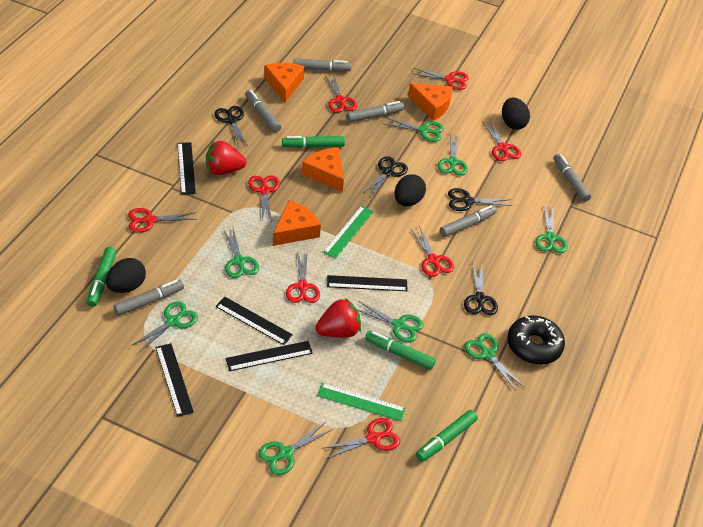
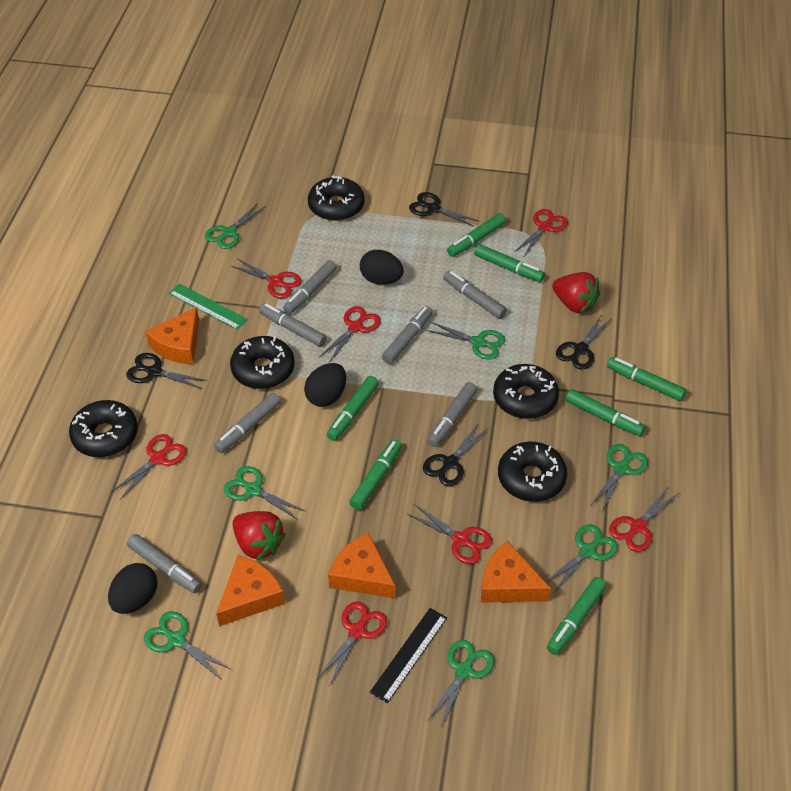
black donut: 1 -> 5
black ruler: 5 -> 1
green marker: 4 -> 7
green ruler: 2 -> 1
green scissors: 8 -> 7
grey marker: 6 -> 7
red scissors: 8 -> 7

